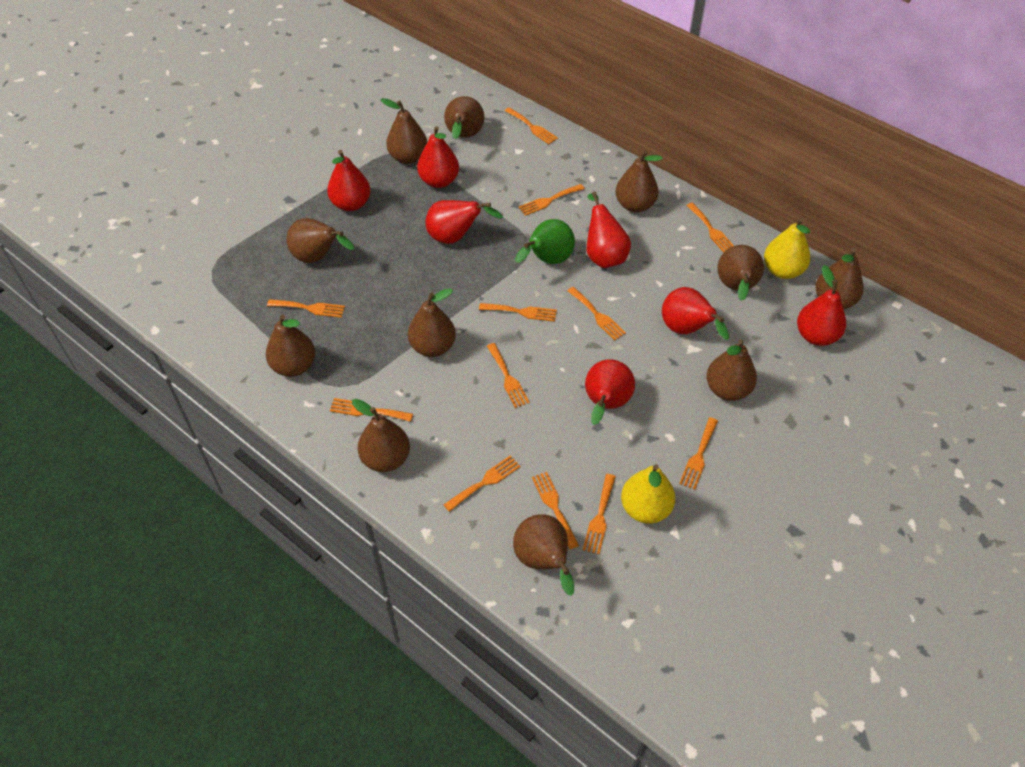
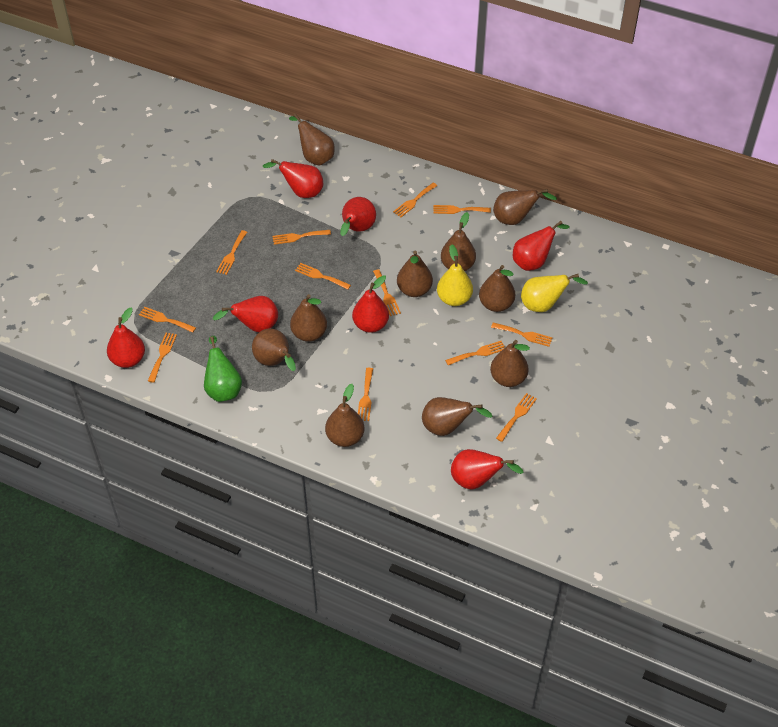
brown pear: 11 -> 10

